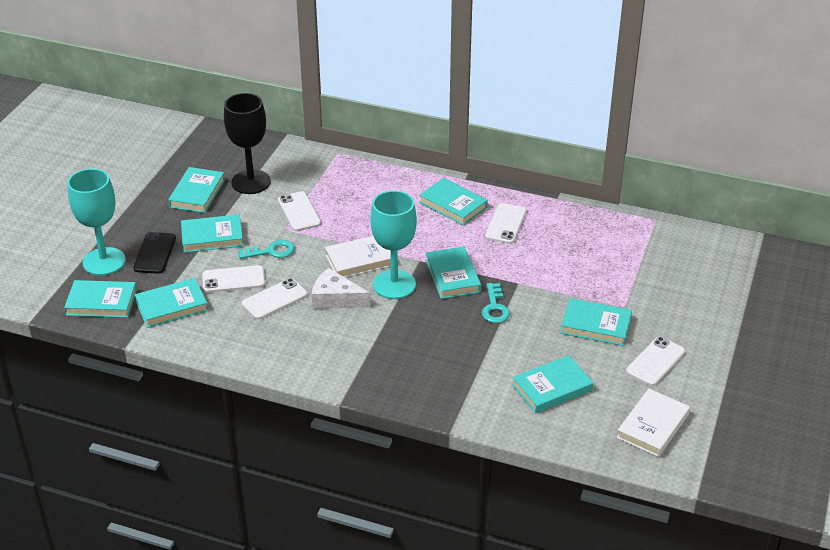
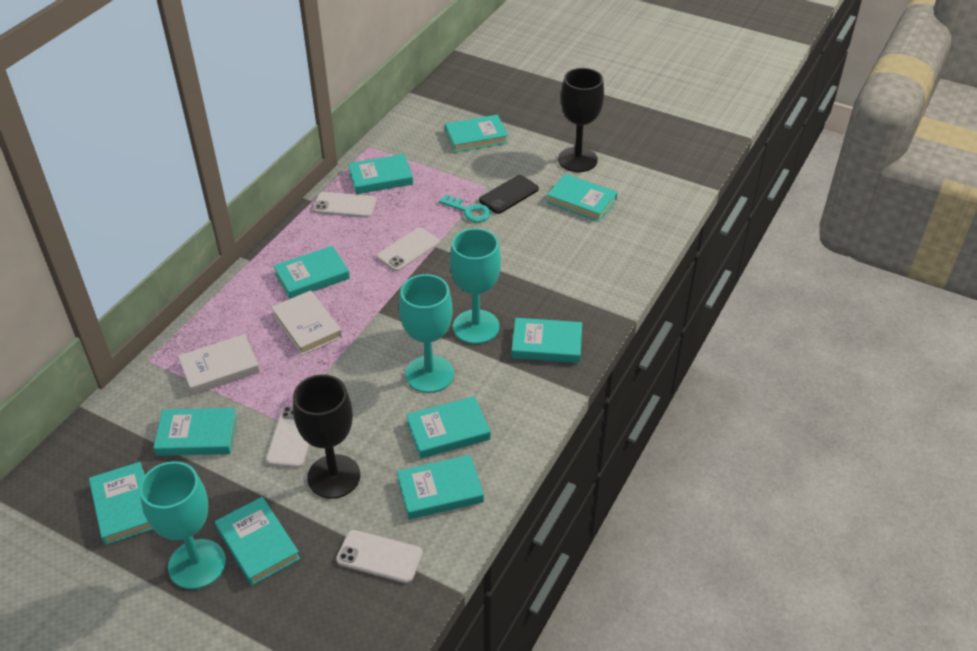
black goblet: 1 -> 2
turquoise book: 8 -> 10
turquoise goblet: 2 -> 3
turquoise key: 2 -> 1
white cheese: 1 -> 0
white phone: 5 -> 4

